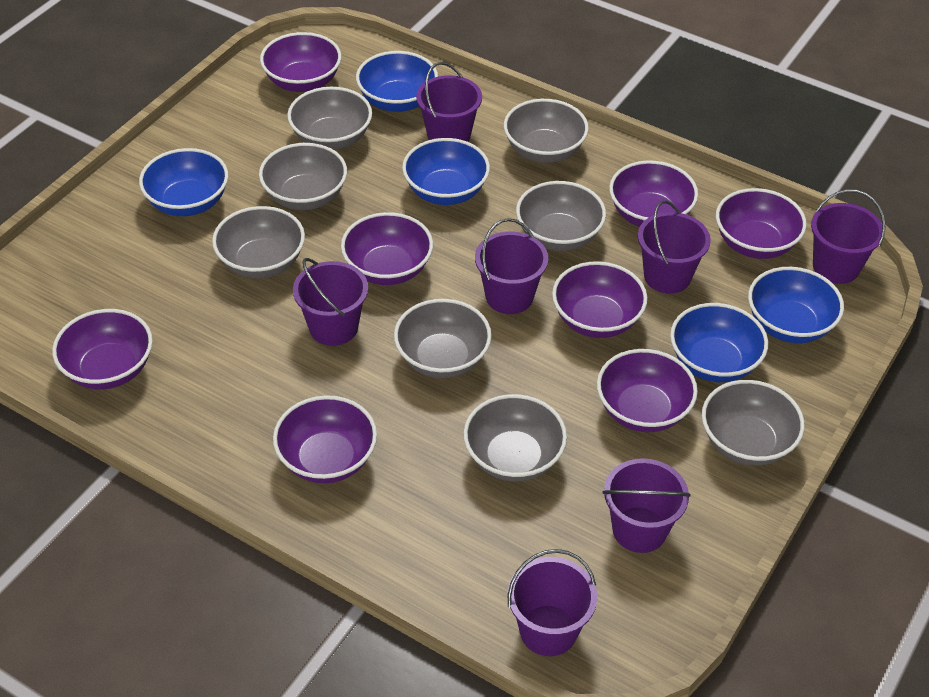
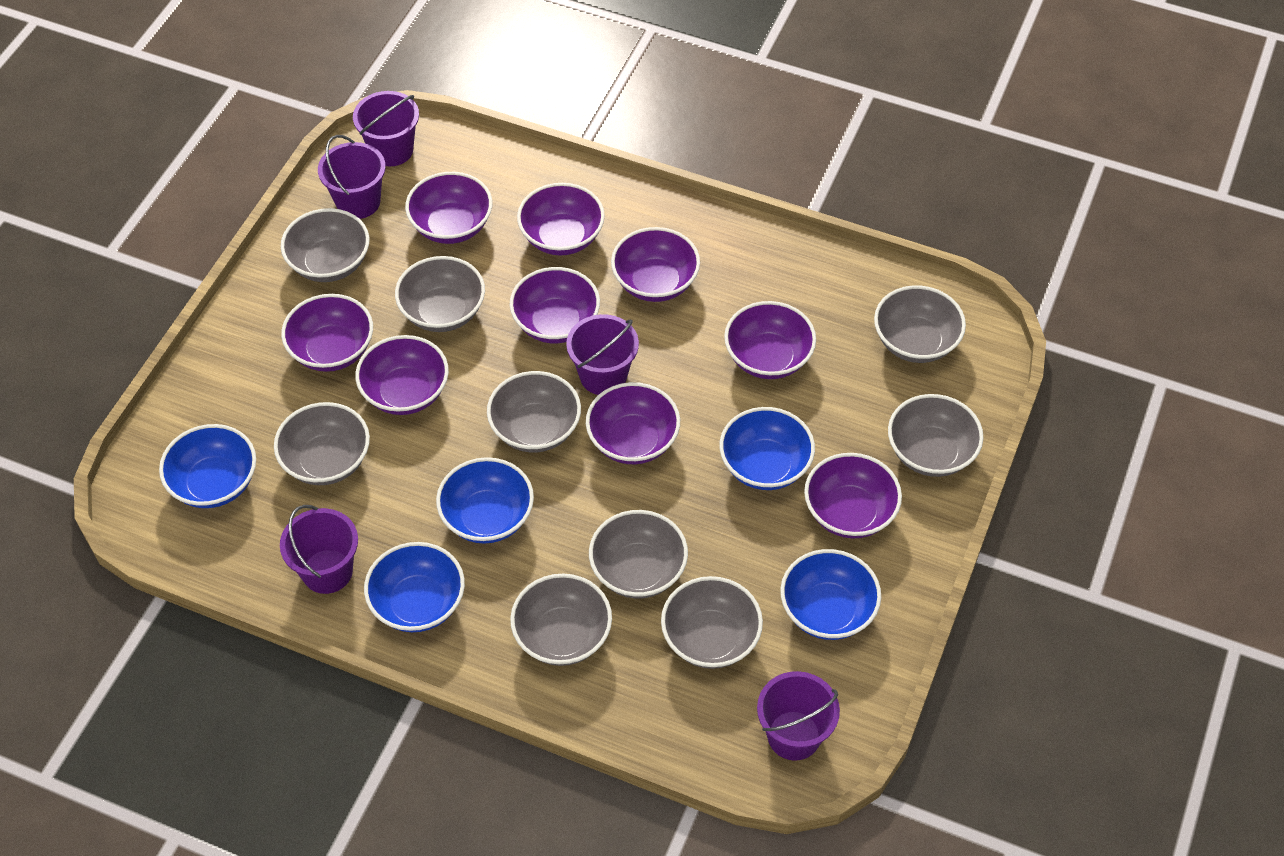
grey bowl: 8 -> 9
purple bowl: 8 -> 9
purple bucket: 7 -> 5

